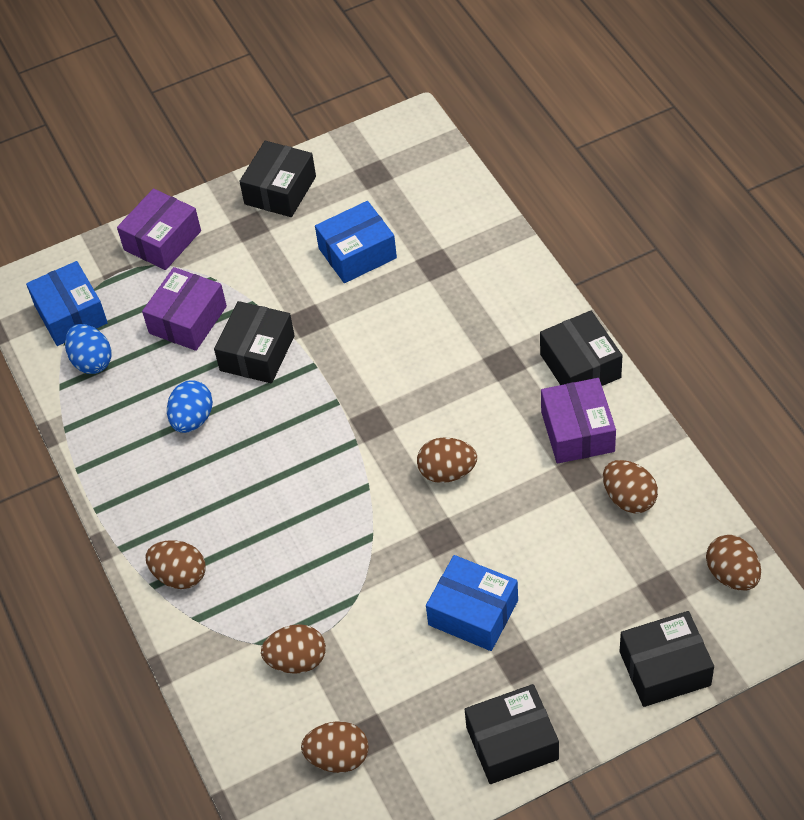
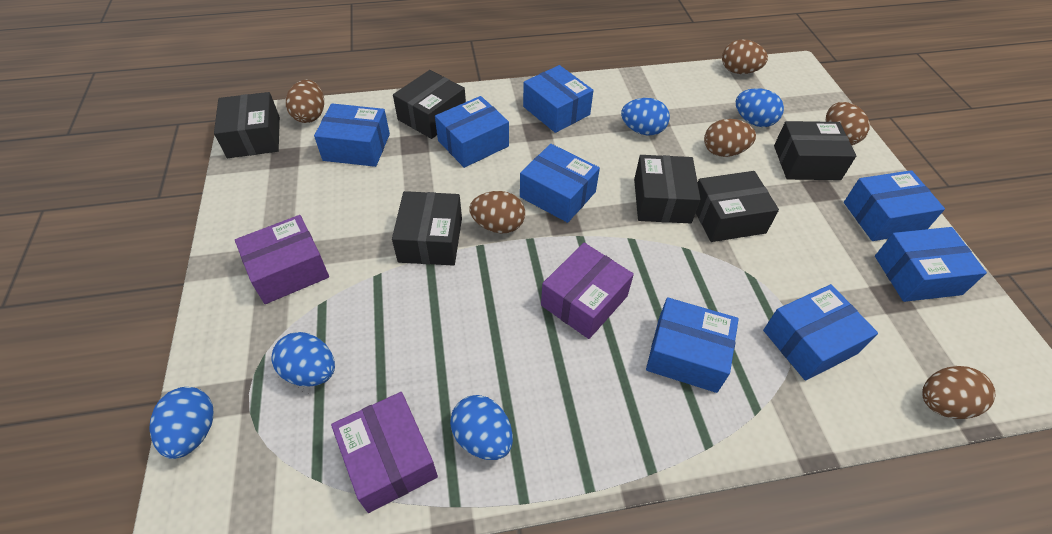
black box: 5 -> 6
blue box: 3 -> 8
blue egg: 2 -> 5

